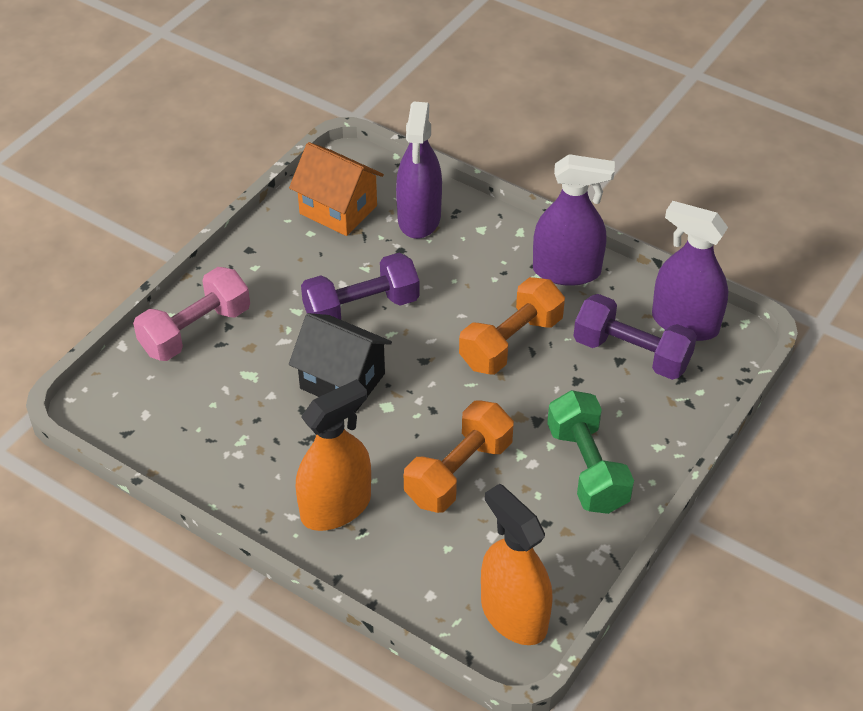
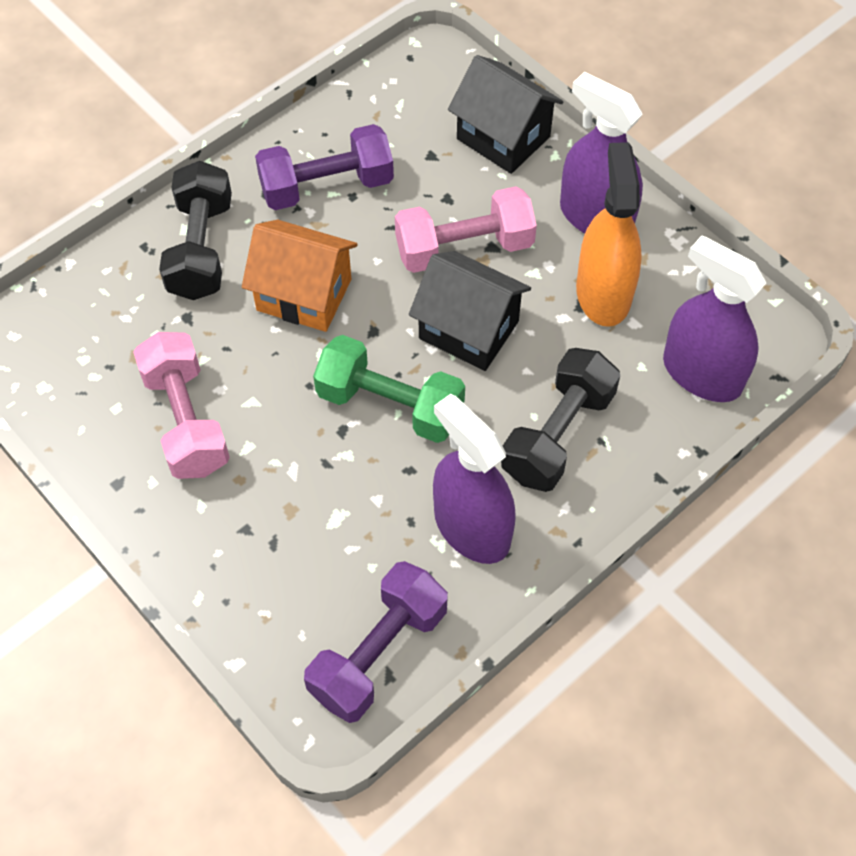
black dumbbell: 0 -> 2
black house: 1 -> 2
orange dumbbell: 2 -> 0
orange spray bottle: 2 -> 1
pink dumbbell: 1 -> 2

